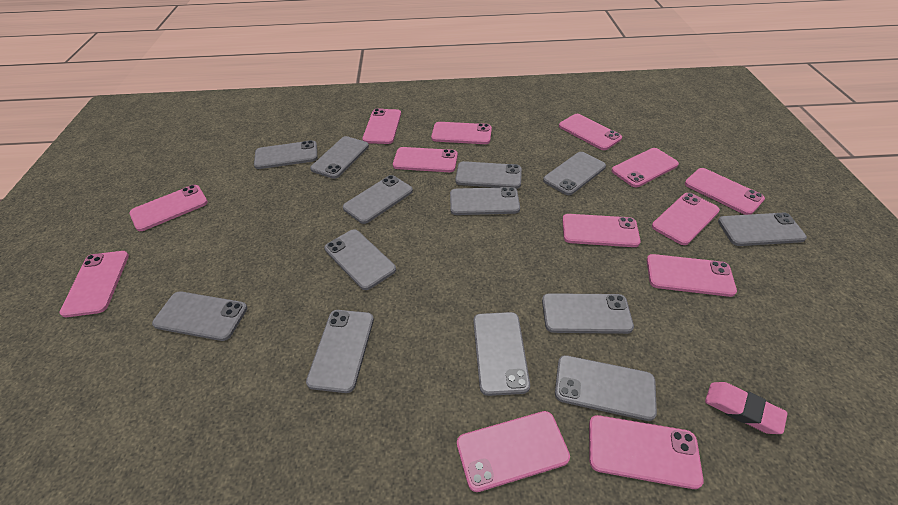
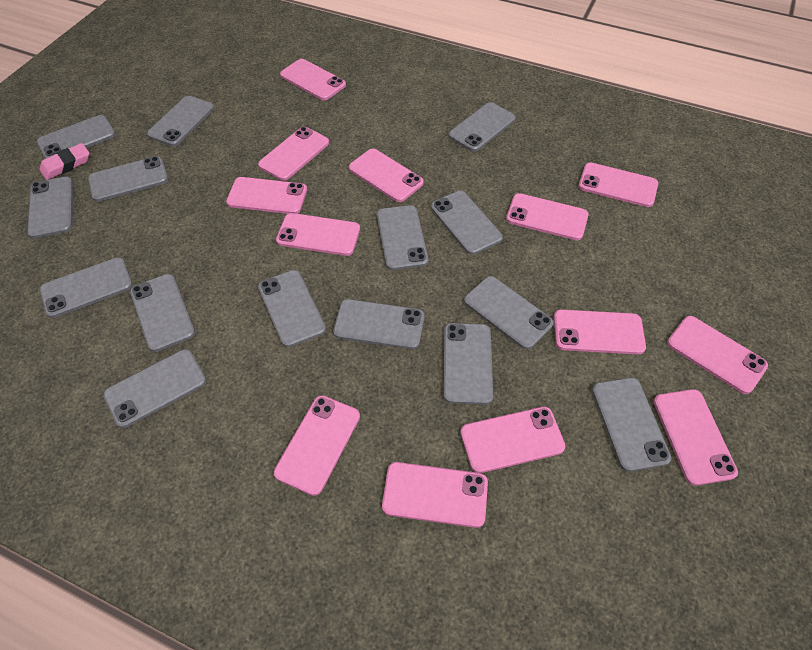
grey phone: 13 -> 15

